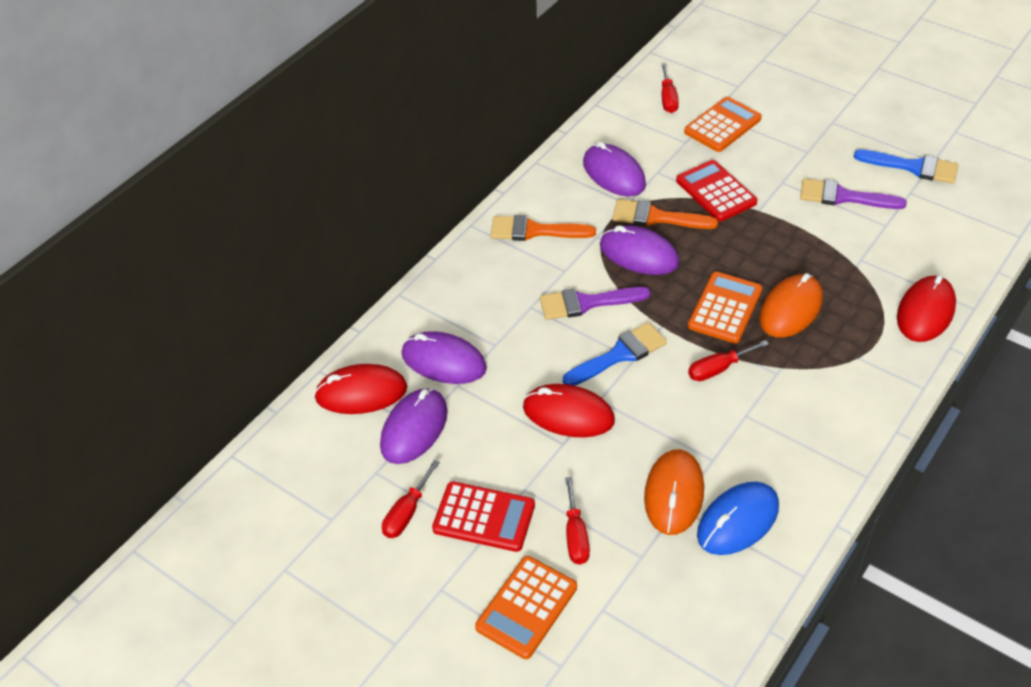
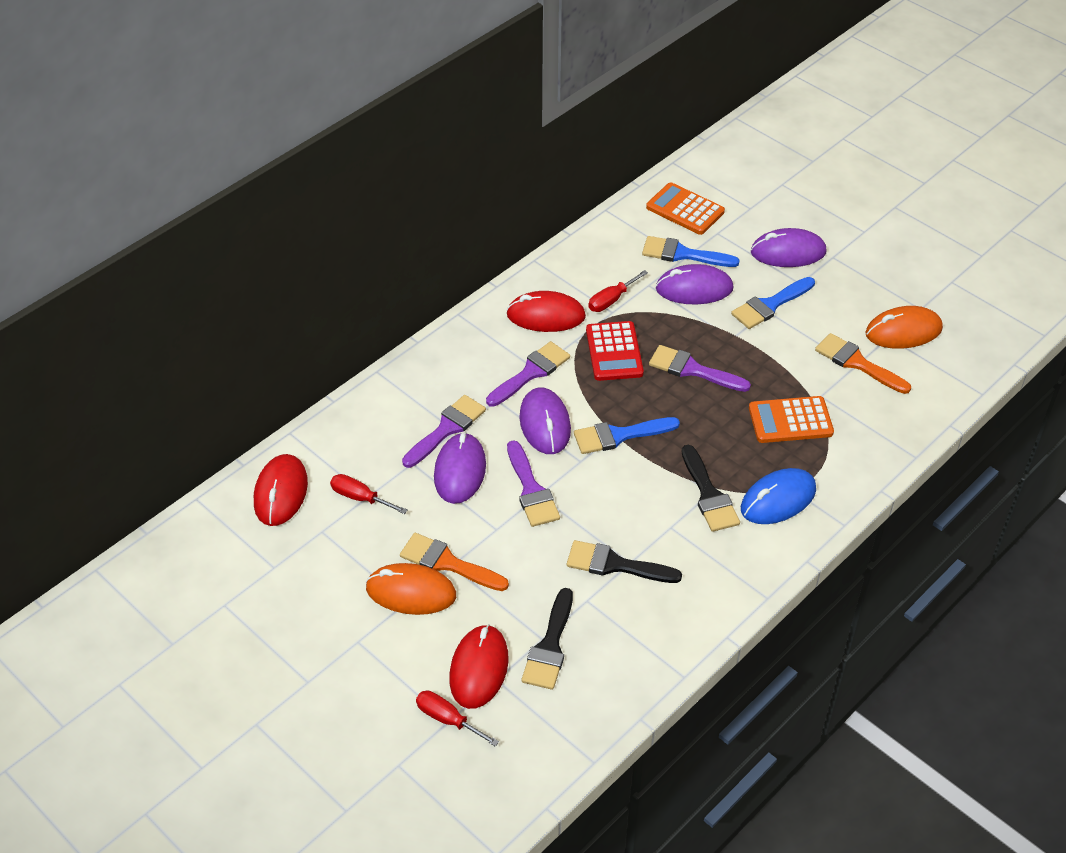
black brush: 0 -> 3
blue brush: 2 -> 3
orange calculator: 3 -> 2
purple brush: 2 -> 4
red calculator: 2 -> 1
red screwdriver: 4 -> 3

